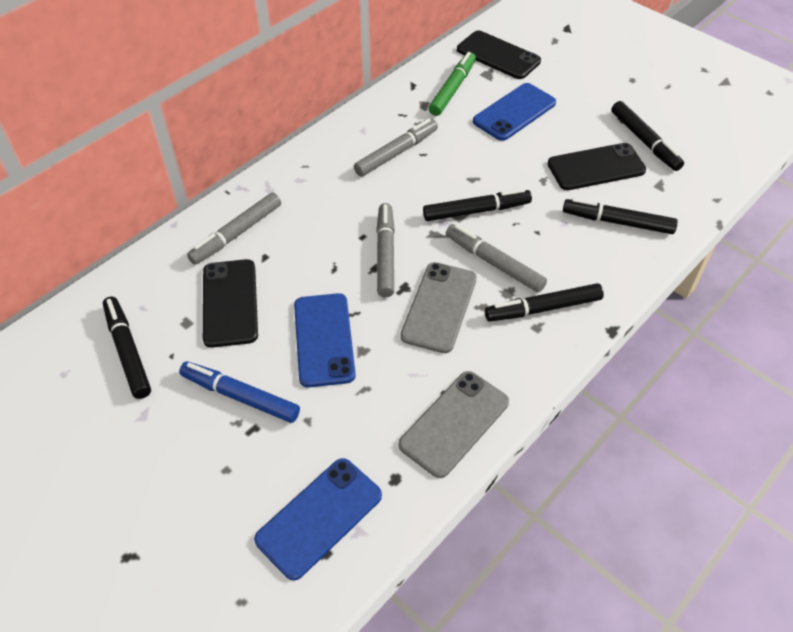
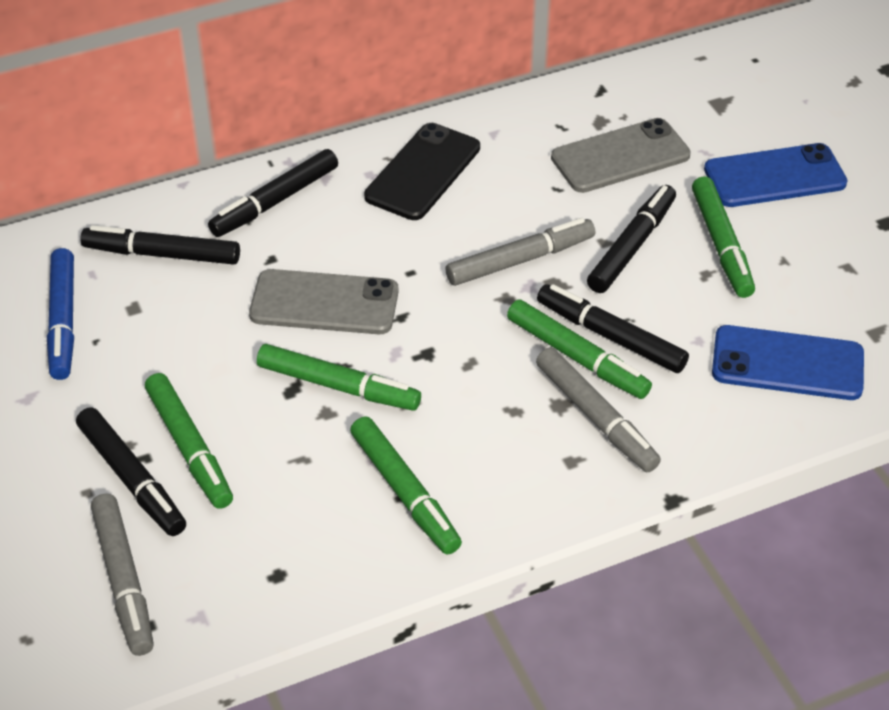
black phone: 3 -> 1
blue phone: 3 -> 2
green marker: 1 -> 5
grey marker: 4 -> 3

